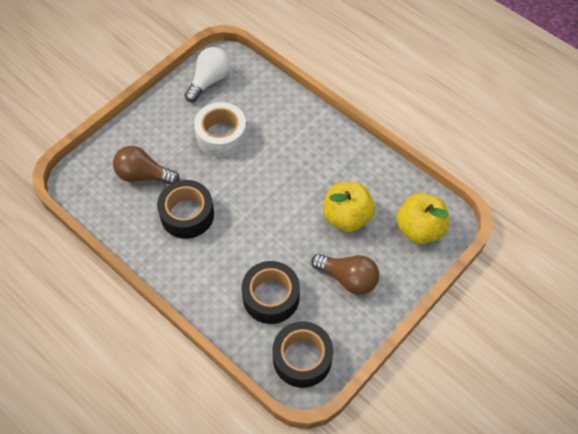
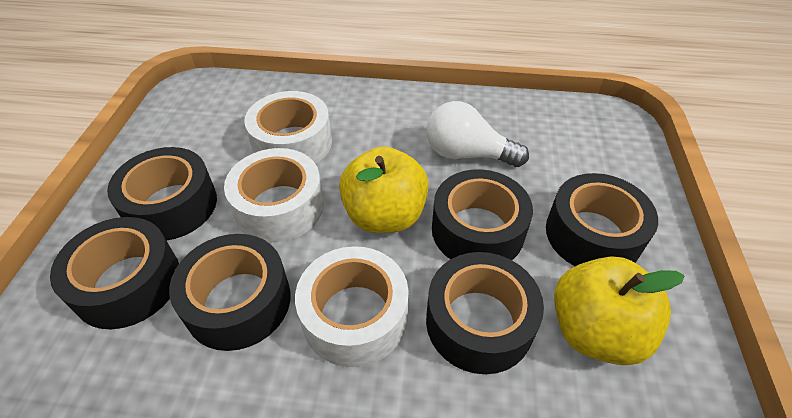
black tape: 3 -> 6
brown light bulb: 2 -> 0
white tape: 1 -> 3

